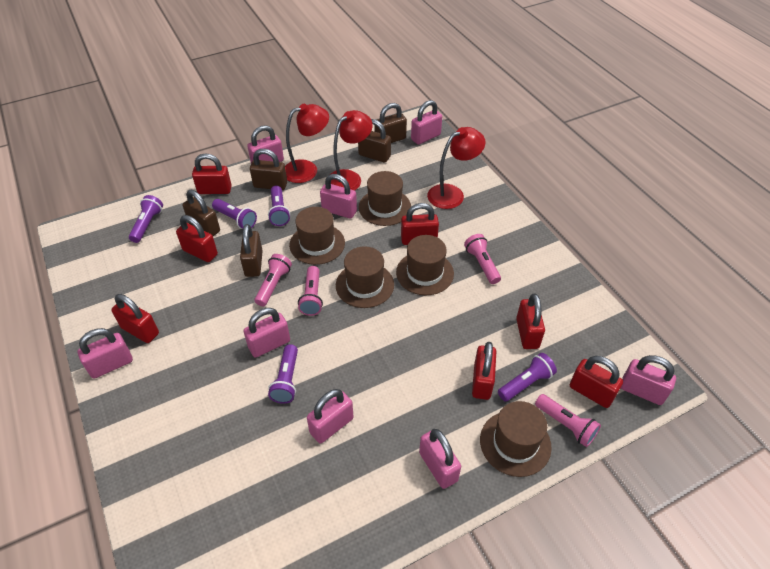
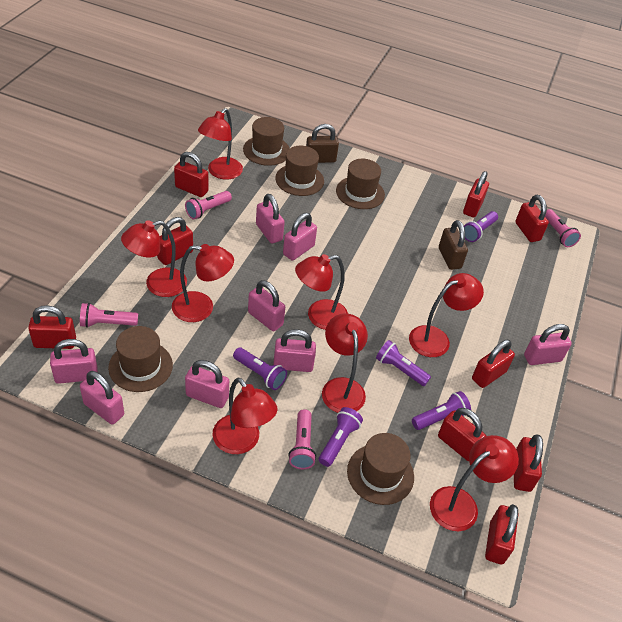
brown padlock: 5 -> 2
red lamp: 3 -> 8
red padlock: 7 -> 9

